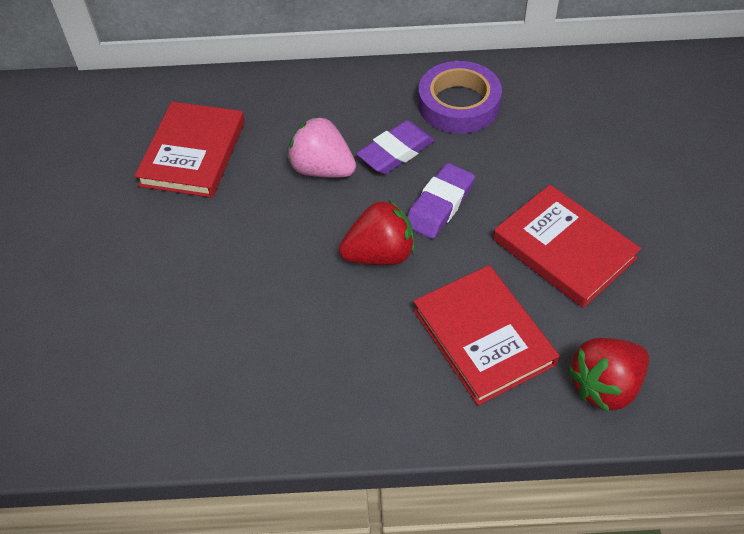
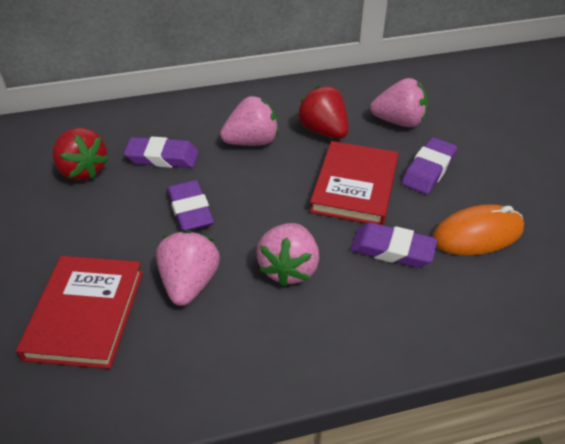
orange mouse: 0 -> 1
pink strawberry: 1 -> 4
purple eraser: 2 -> 4
purple tape: 1 -> 0
red book: 3 -> 2

